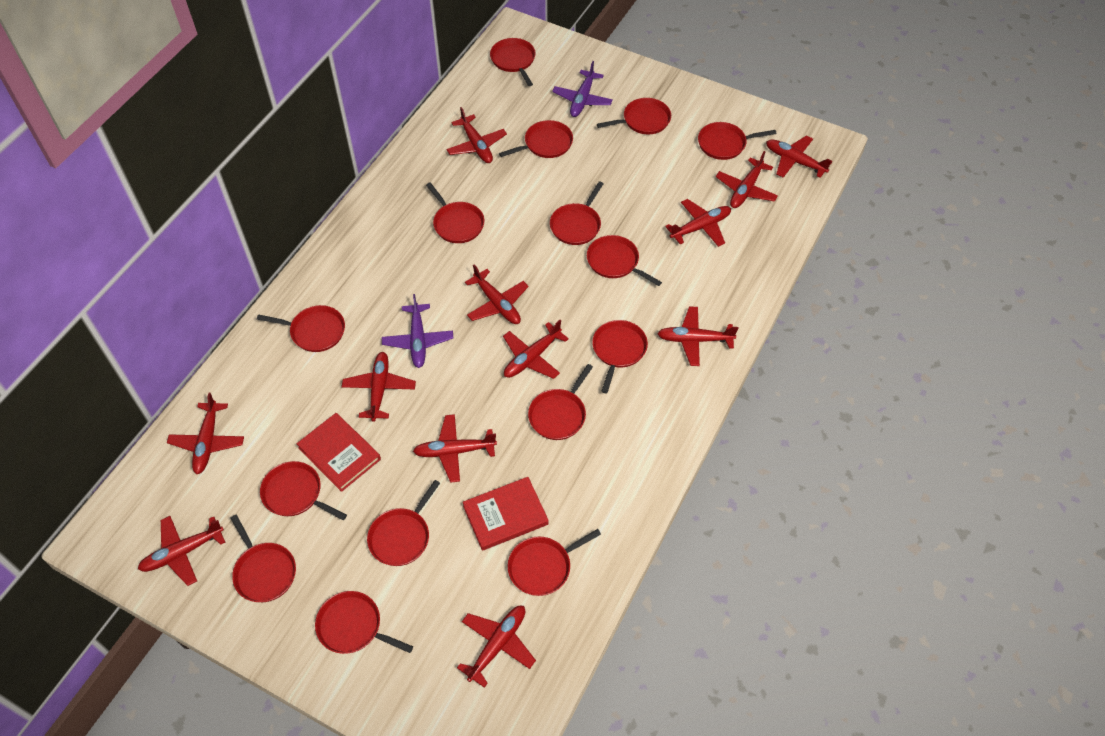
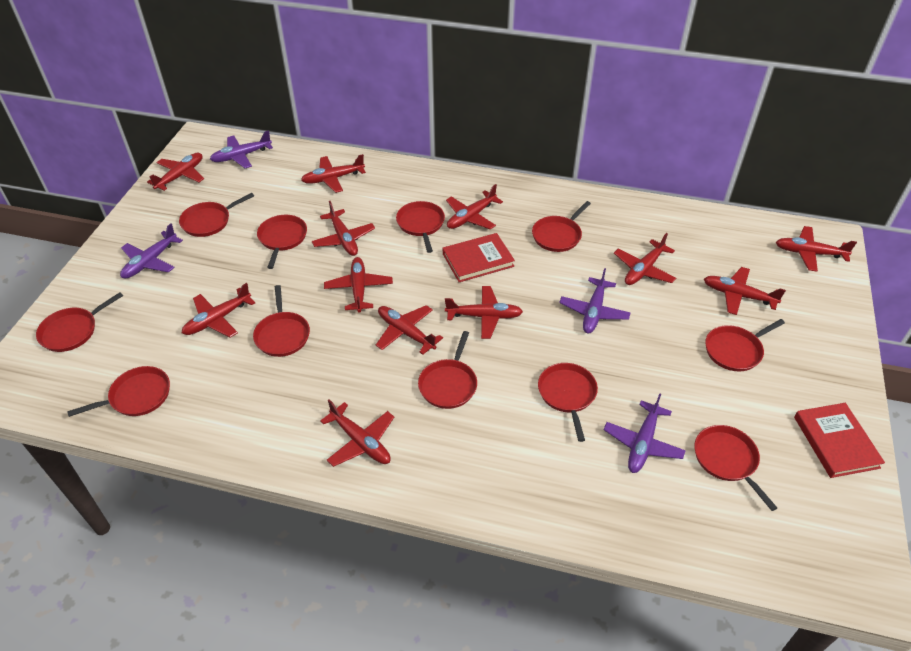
purple plane: 2 -> 4
red pan: 15 -> 11

